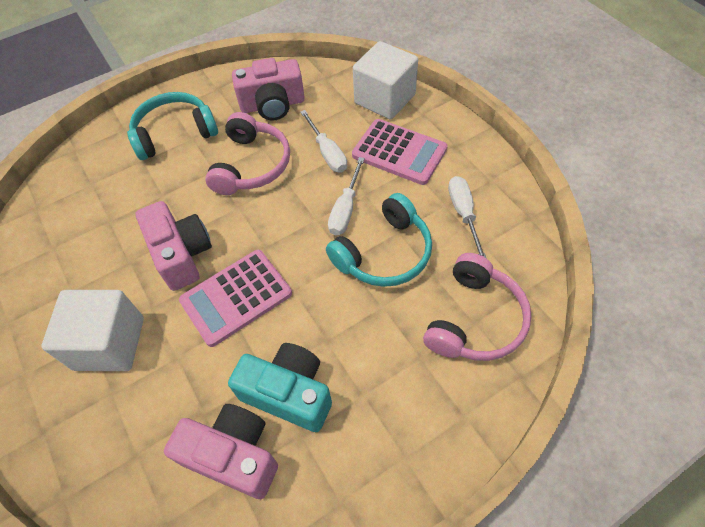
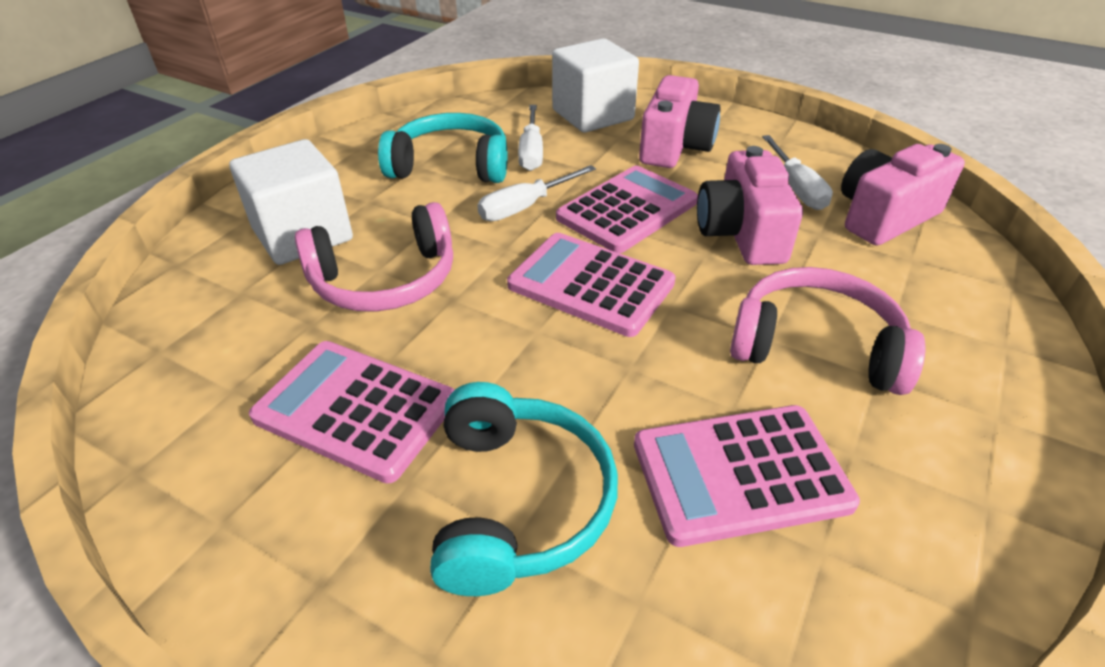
pink calculator: 2 -> 4
turquoise camera: 1 -> 0

